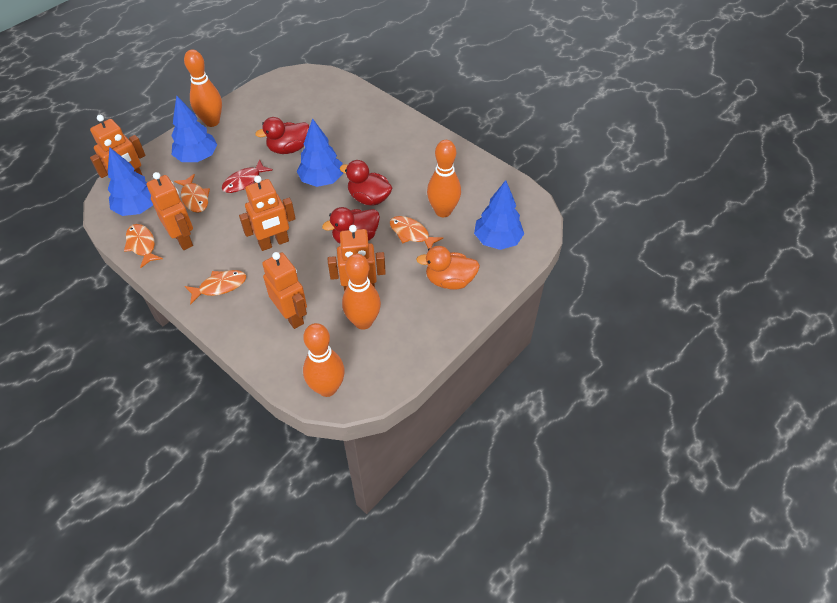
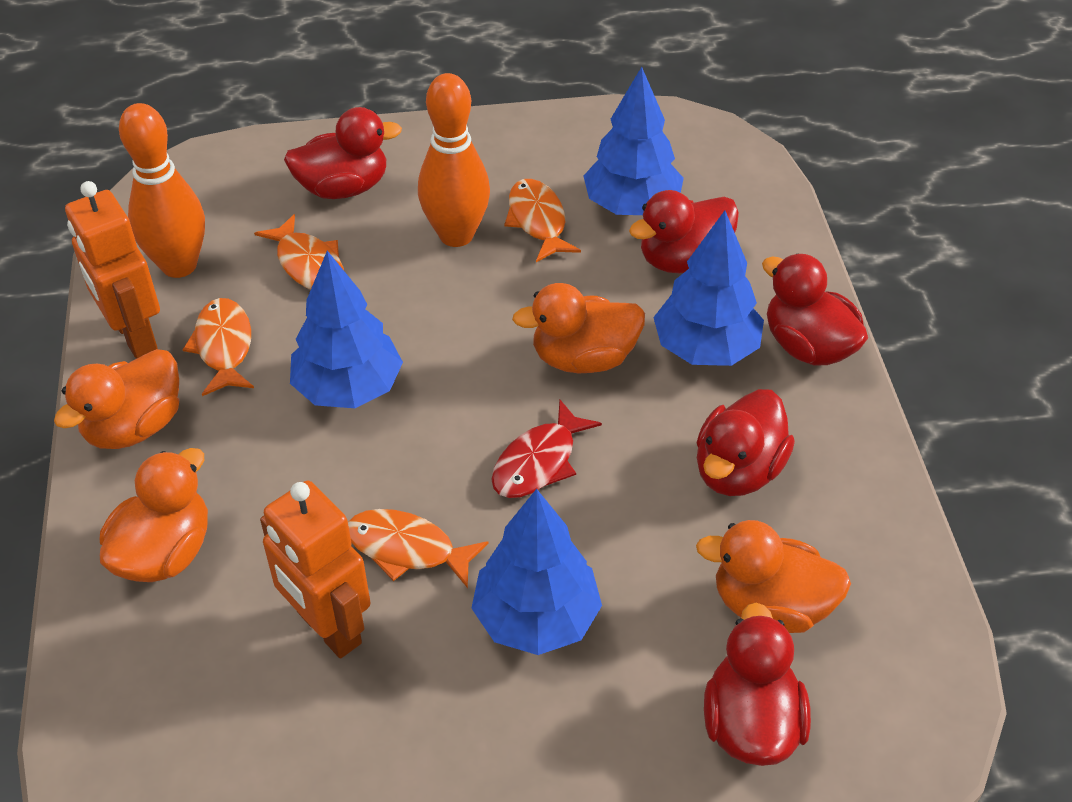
orange bowling pin: 4 -> 2
orange duck: 1 -> 4
orange robot: 5 -> 2
red duck: 3 -> 5

